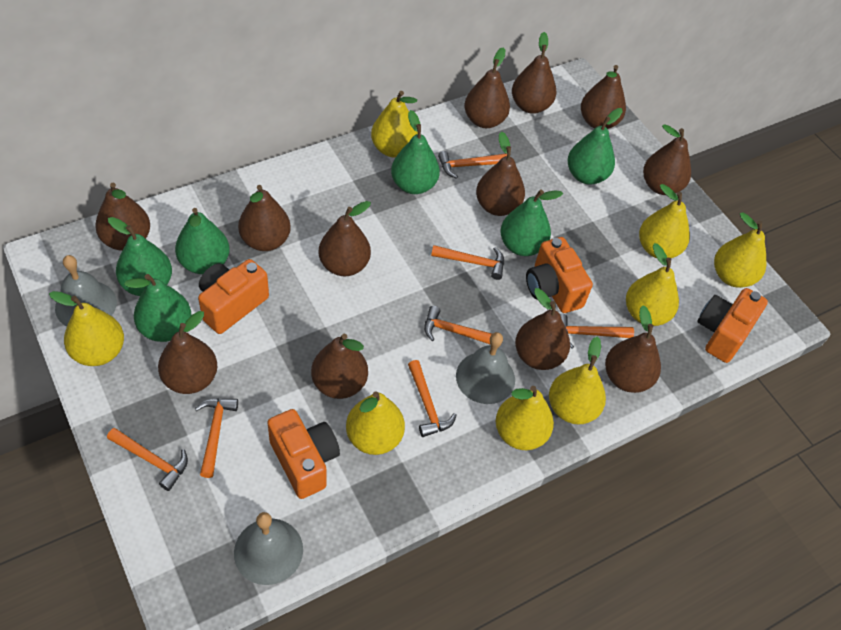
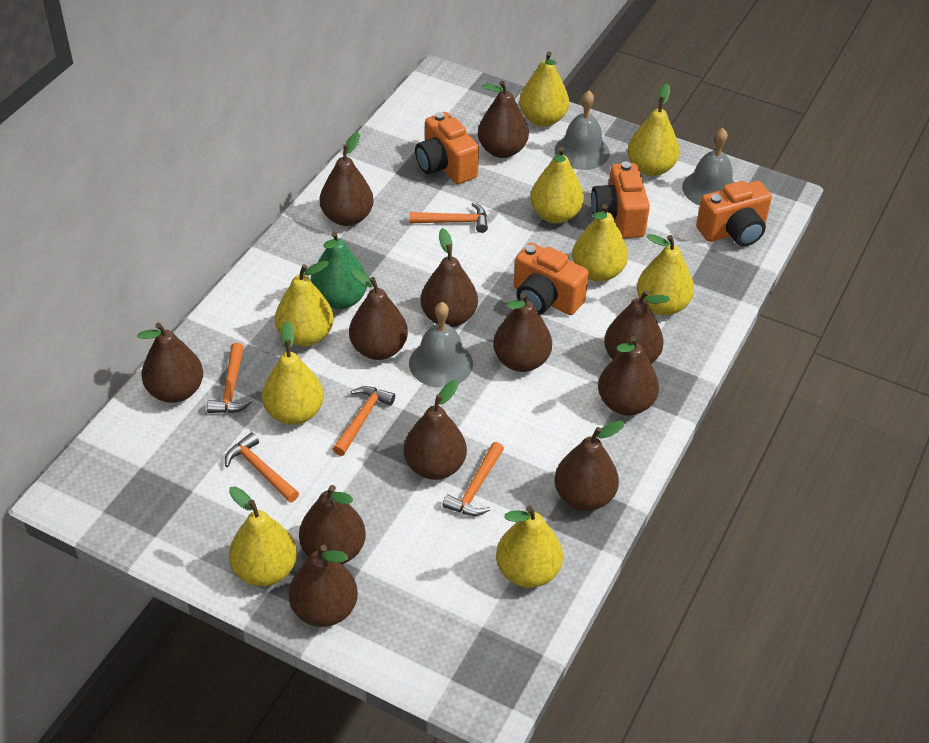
green pear: 6 -> 1
orange hammer: 7 -> 5
yellow pear: 8 -> 9

